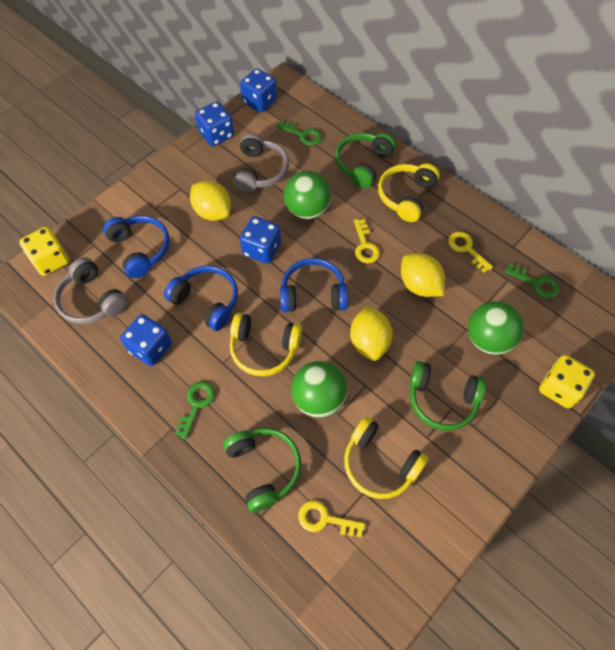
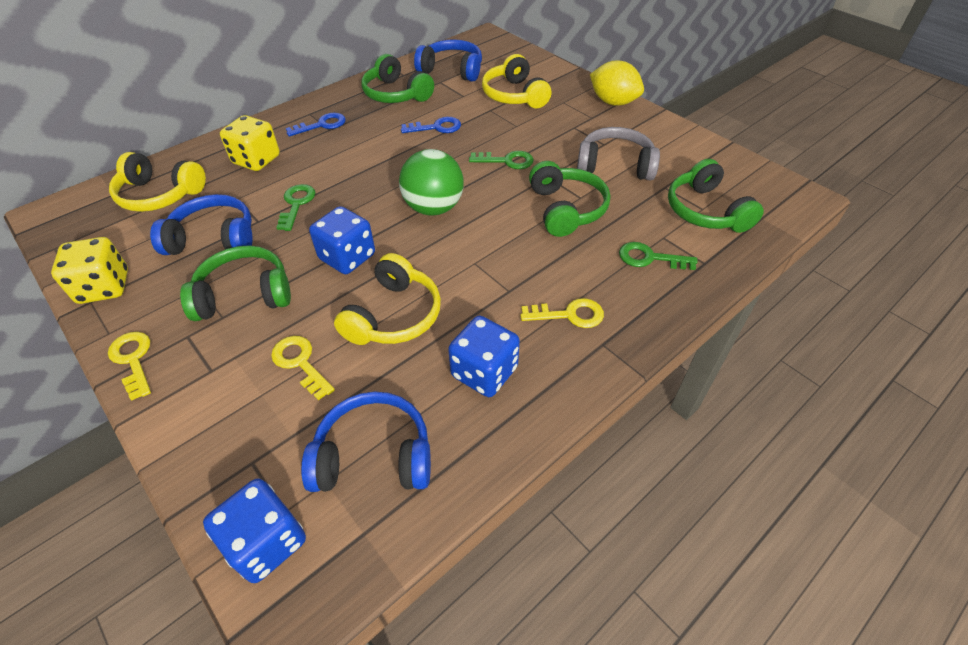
blue dice: 4 -> 3
blue key: 0 -> 2
green ball: 3 -> 1
green headphones: 3 -> 4
grey headphones: 2 -> 1
yellow lemon: 3 -> 1

